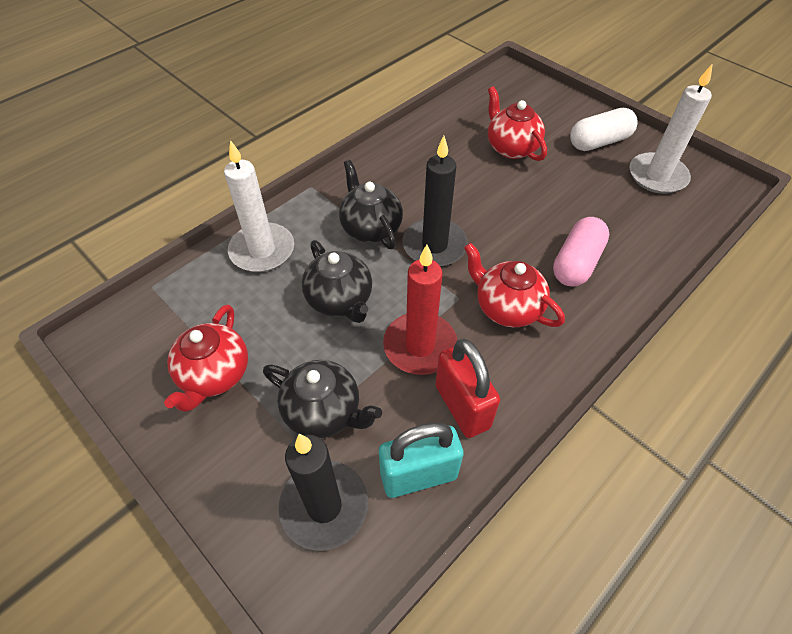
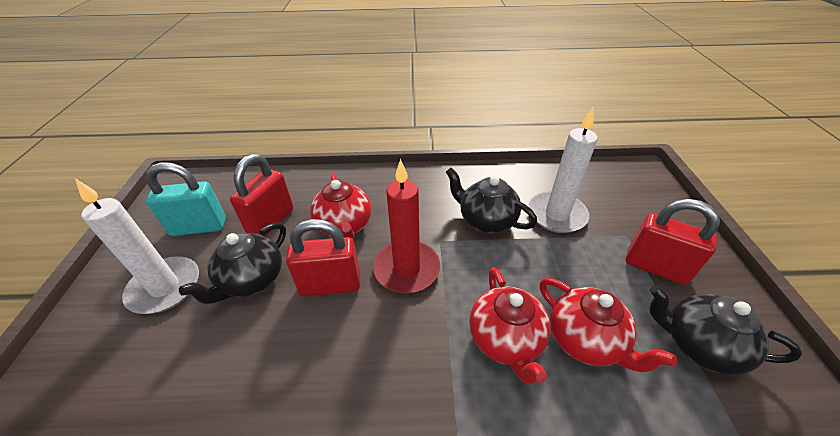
black candle: 2 -> 0
pink capsule: 1 -> 0
red padlock: 1 -> 3
white capsule: 1 -> 0

